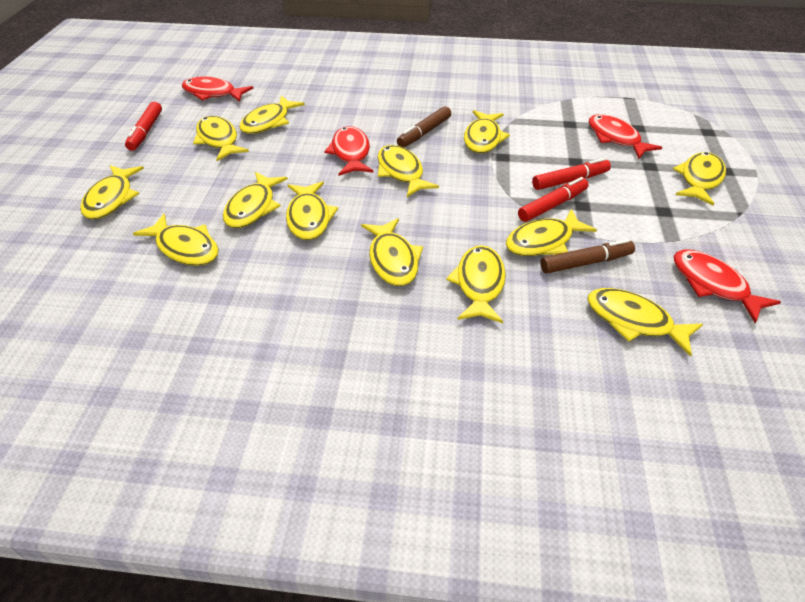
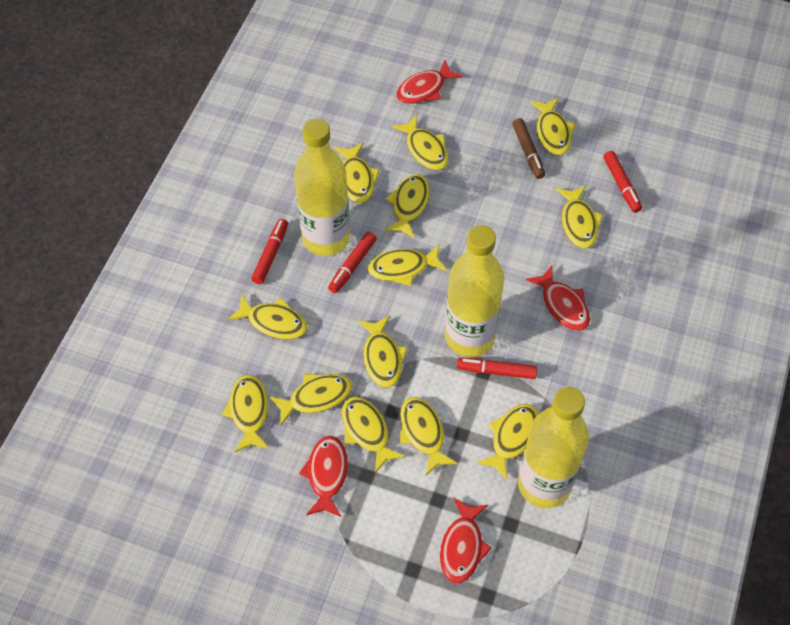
brown marker: 2 -> 1
red marker: 3 -> 4
yellow bottle: 0 -> 3

